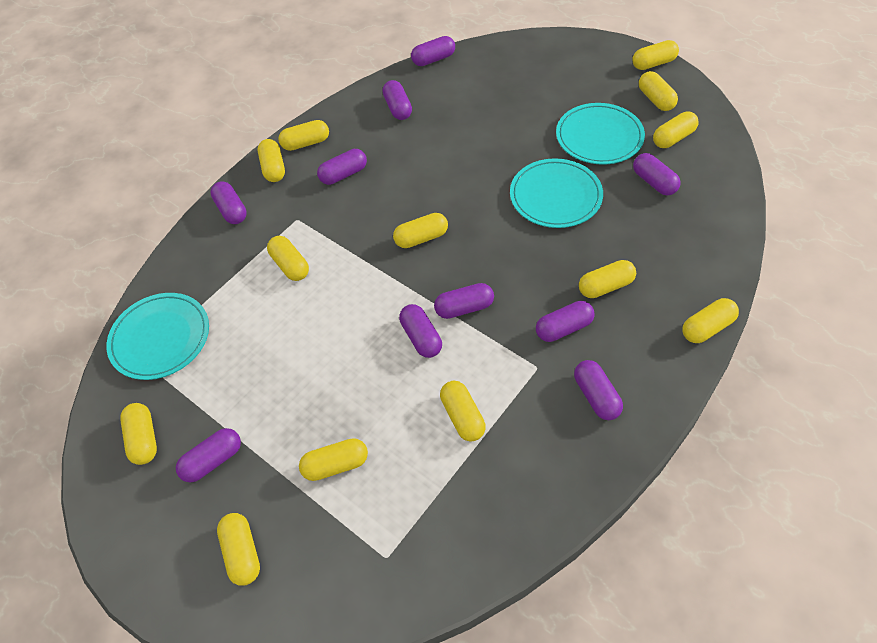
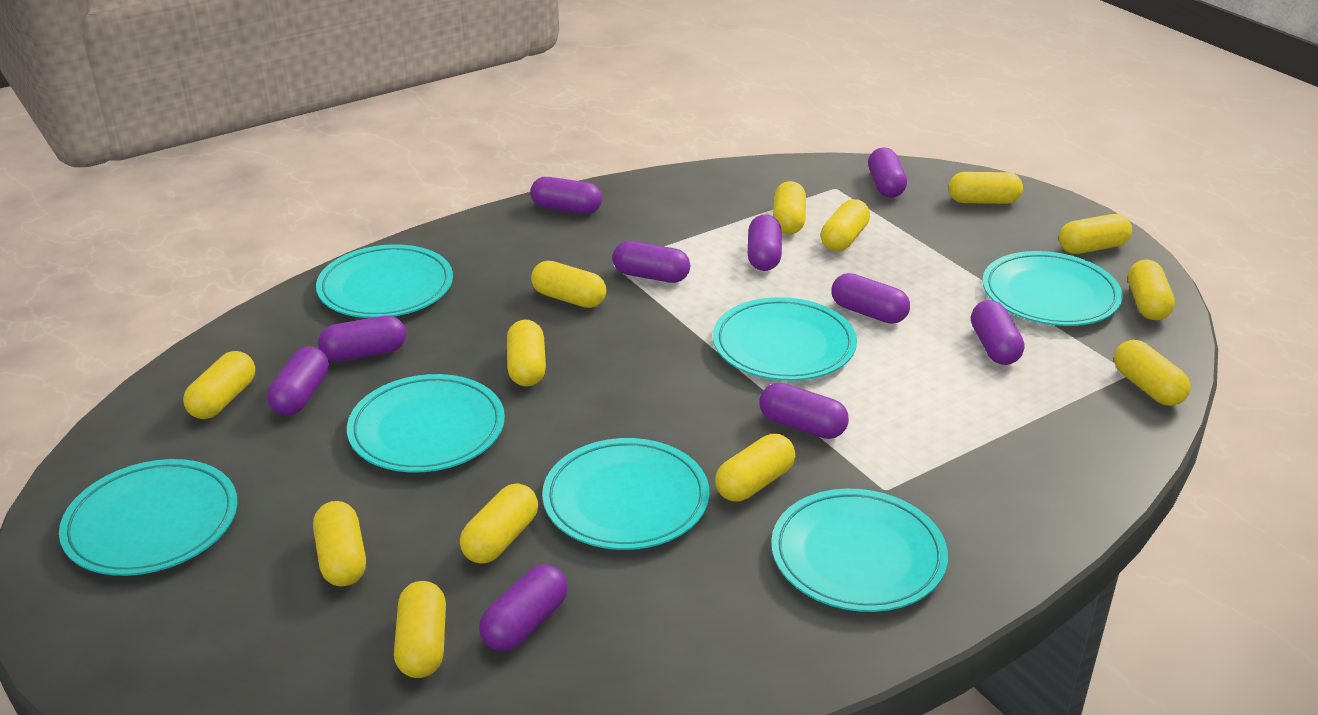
turquoise plate: 3 -> 7

